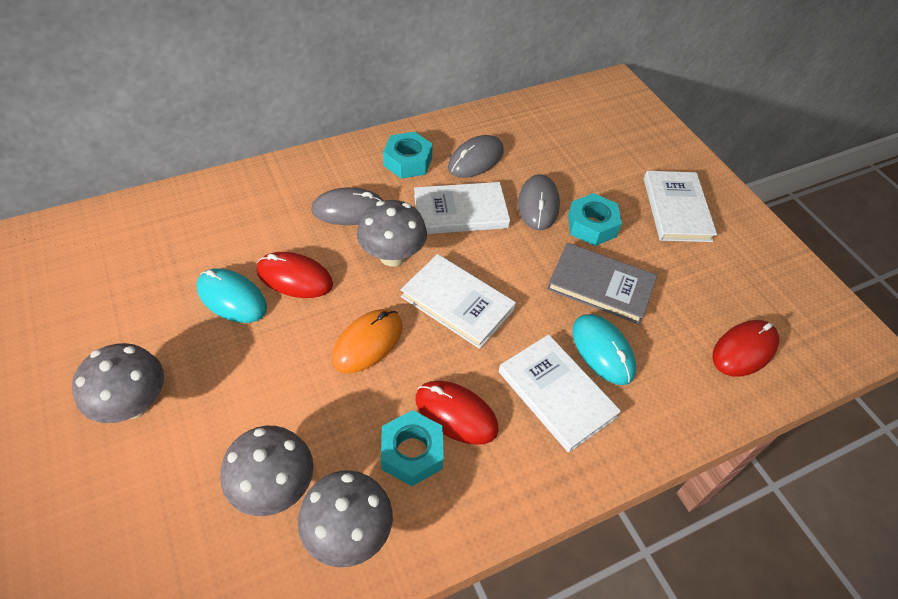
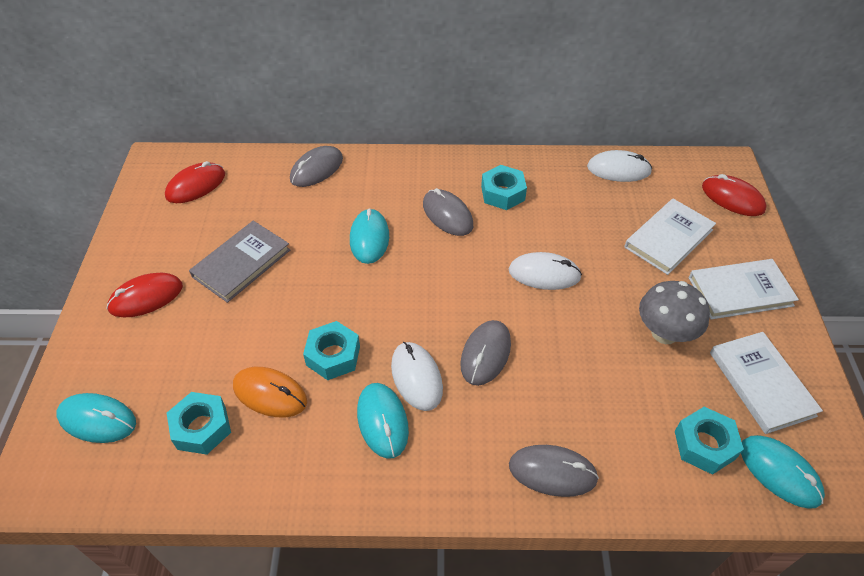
grey mouse: 3 -> 4
grey mushroom: 4 -> 1
turquoise mouse: 2 -> 4
turquoise nut: 3 -> 4
white book: 4 -> 3
white mouse: 0 -> 3

